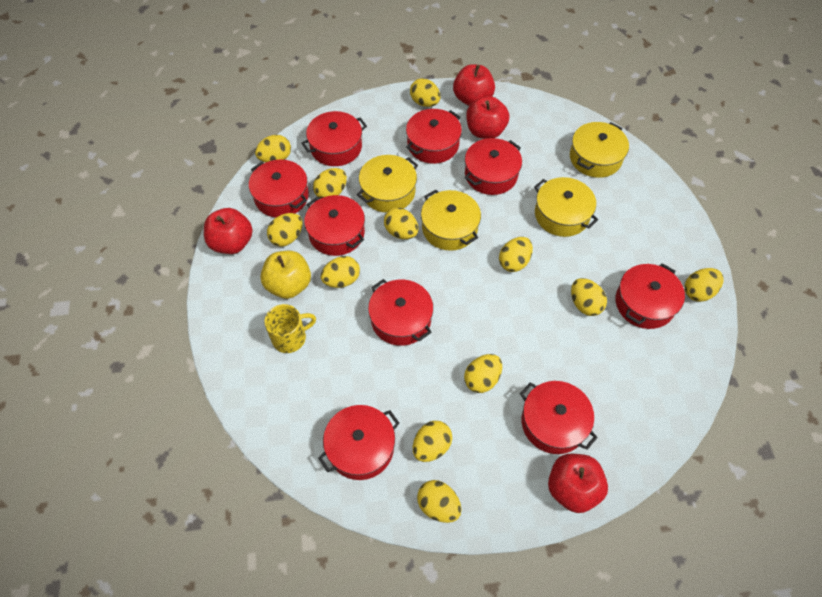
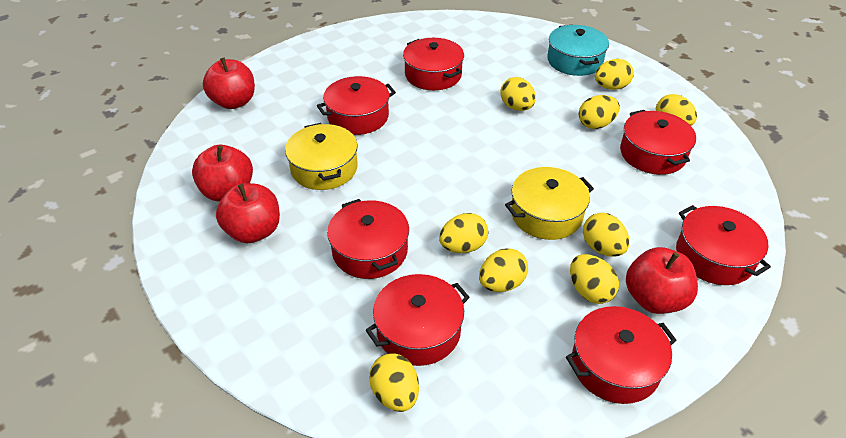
red pot: 9 -> 7
turquoise pot: 0 -> 1
yellow apple: 1 -> 0
yellow egg: 12 -> 9
yellow mug: 1 -> 0
yellow pot: 4 -> 2

